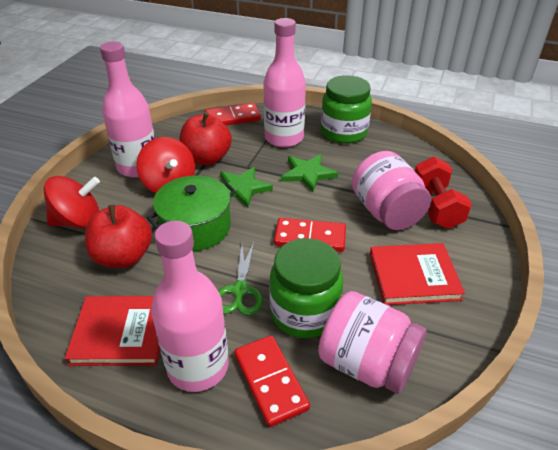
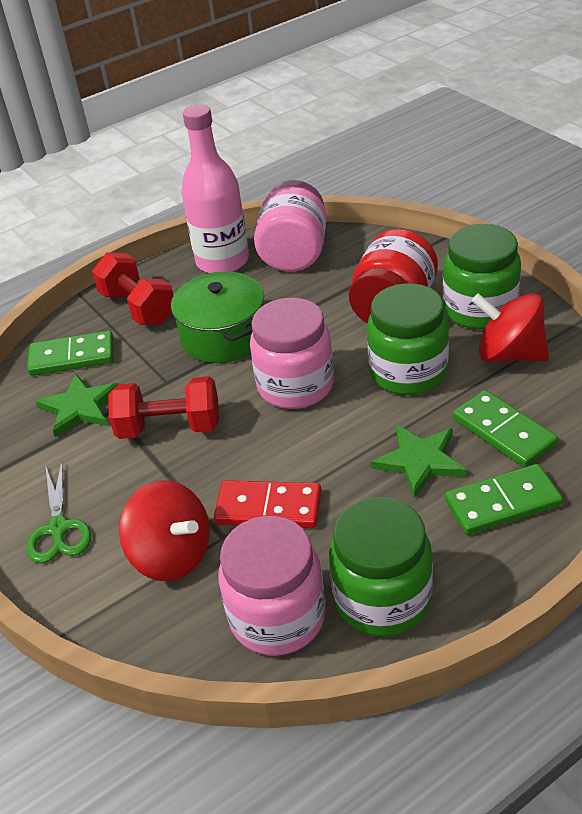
green domino: 0 -> 3
green jar: 2 -> 3
pink bottle: 3 -> 1
pink jar: 2 -> 3
red apple: 2 -> 0
red book: 2 -> 0
red domino: 3 -> 1
red dumbbell: 1 -> 2
red jar: 0 -> 1

